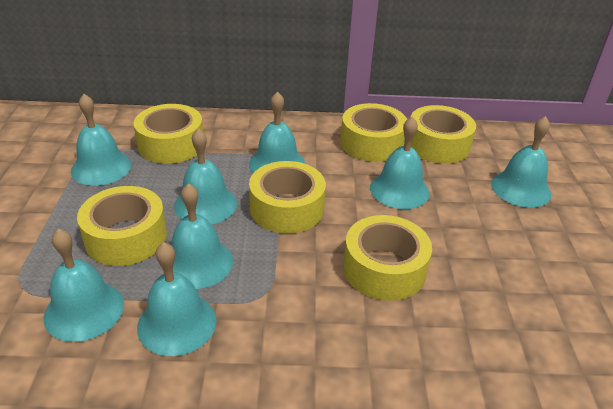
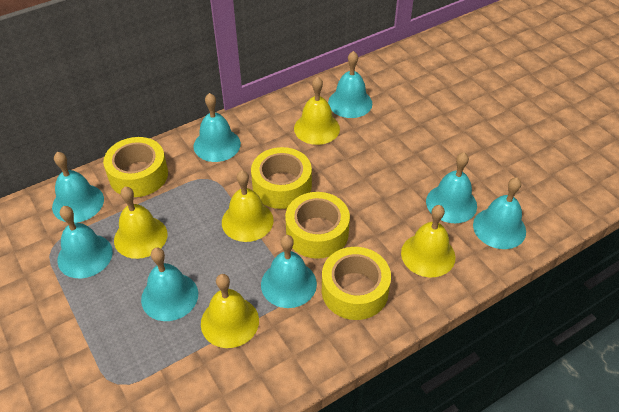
yellow bell: 0 -> 5
yellow tape: 6 -> 4

